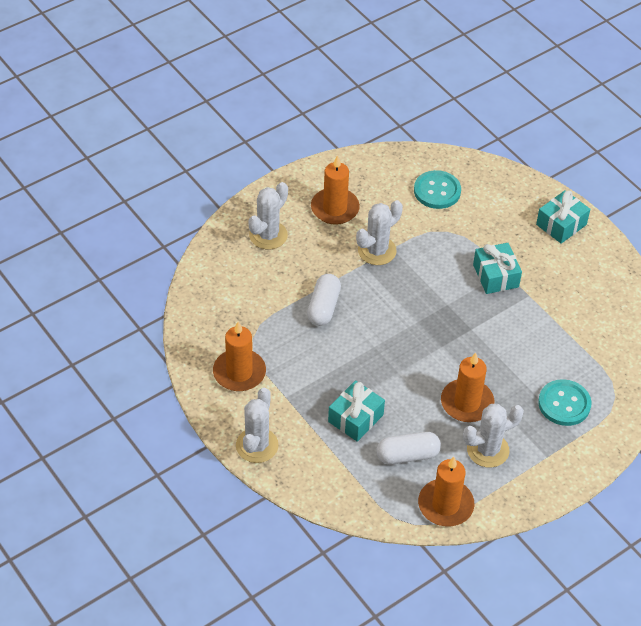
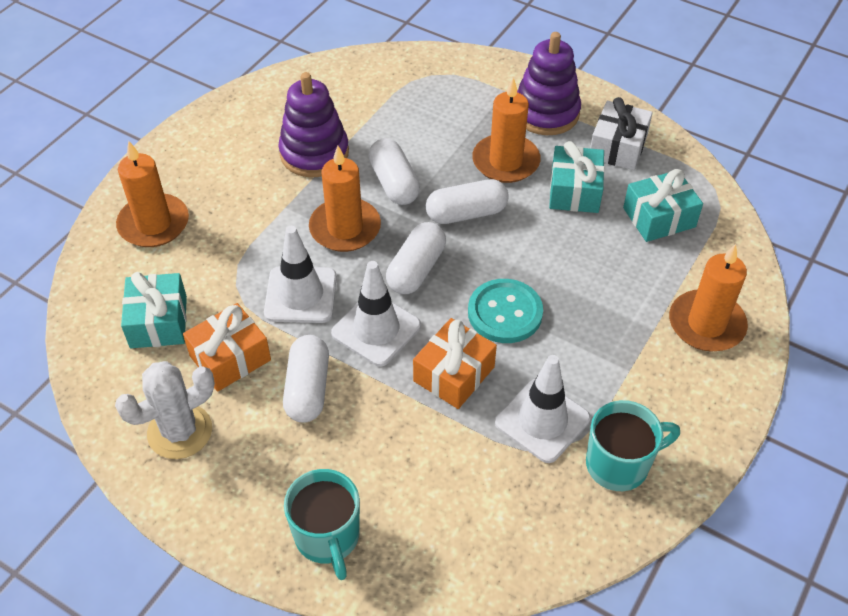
orange gift: 0 -> 2
purple stacking toy: 0 -> 2
turquoise button: 2 -> 1
turquoise mug: 0 -> 2
white cactus: 4 -> 1
white capsule: 2 -> 4
white gift: 0 -> 1
white traffic cone: 0 -> 3

